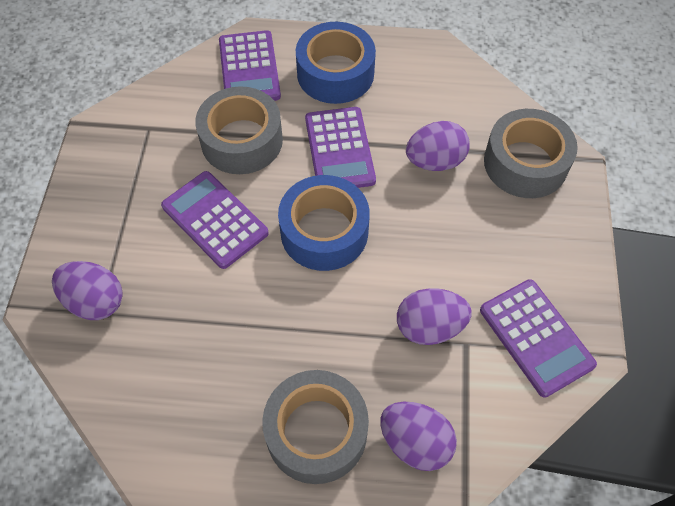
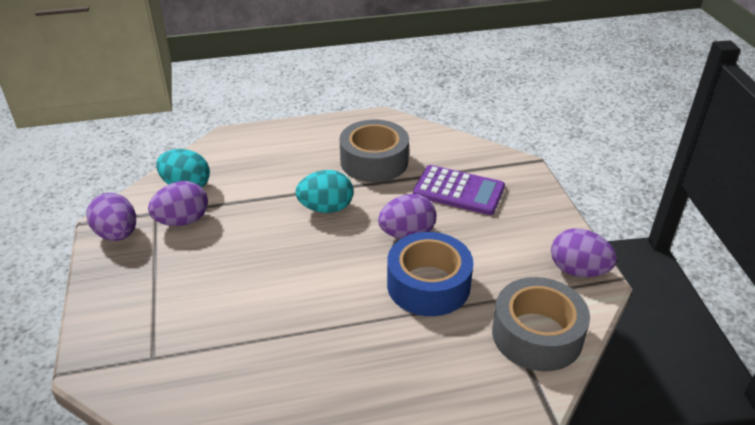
blue tape: 2 -> 1
grey tape: 3 -> 2
purple calculator: 4 -> 1
turquoise egg: 0 -> 2

